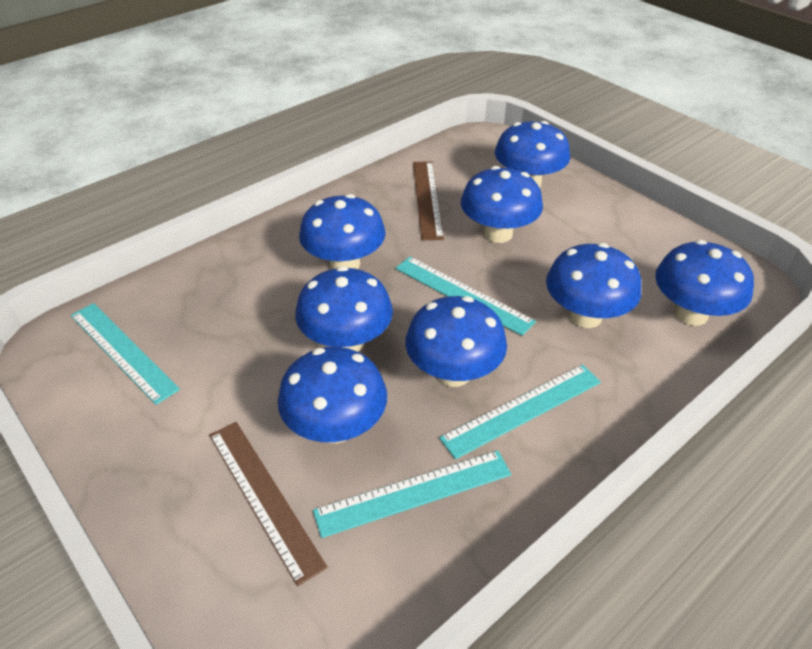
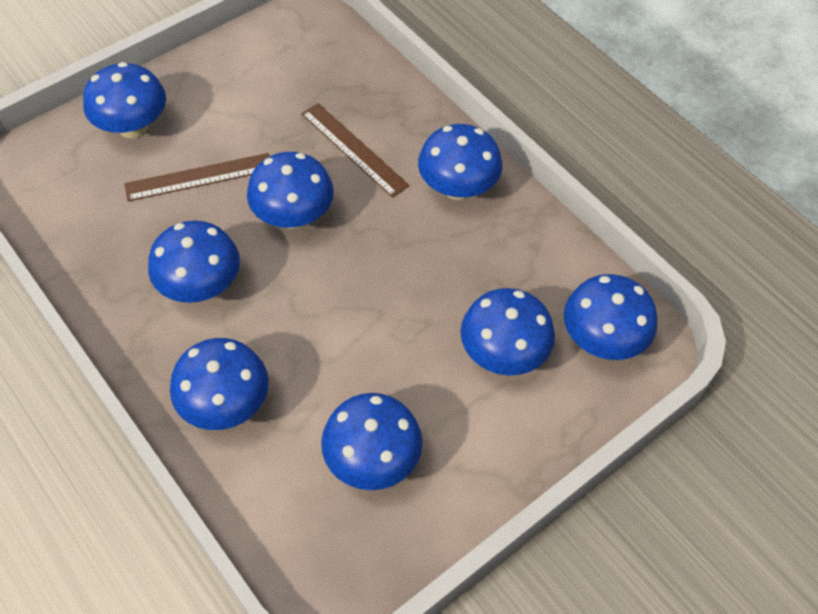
turquoise ruler: 4 -> 0

